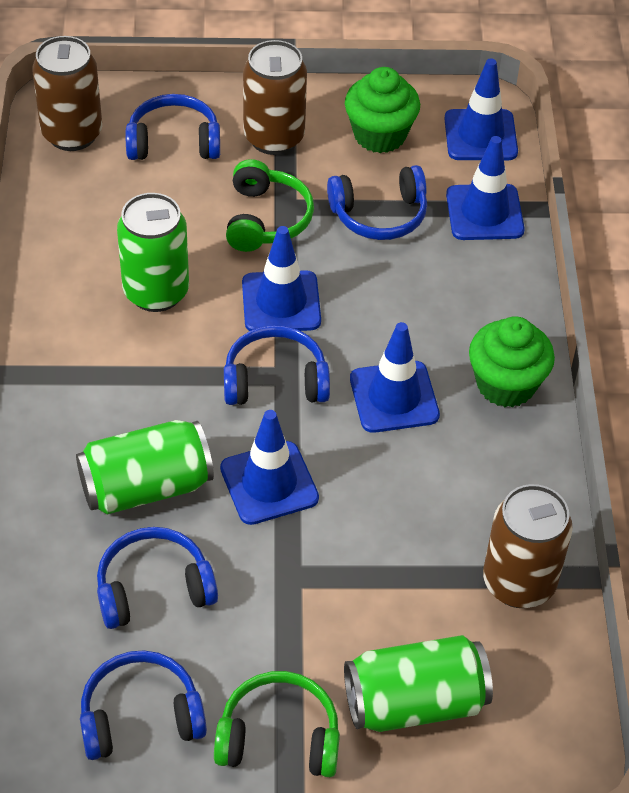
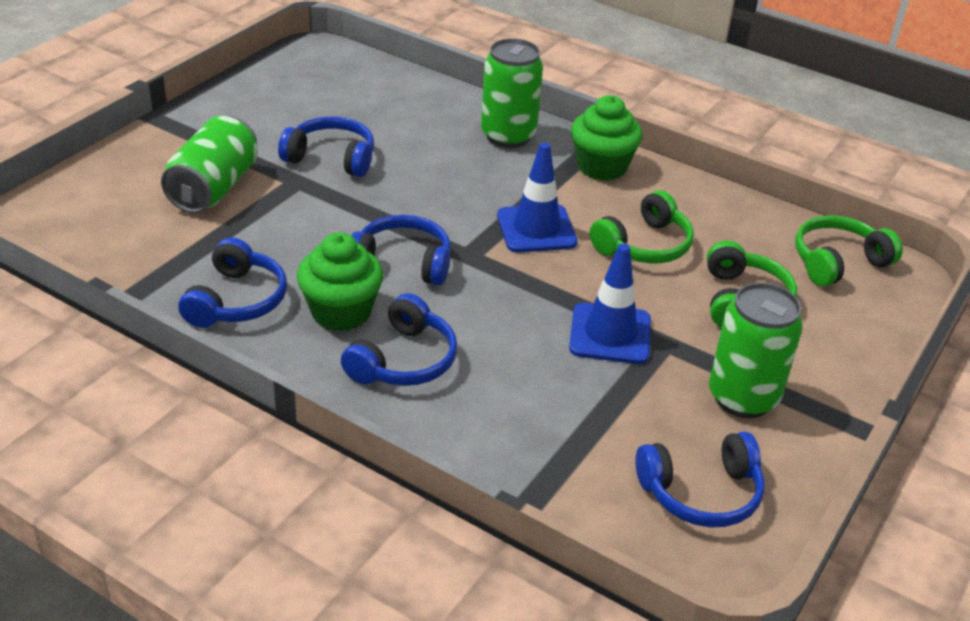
blue traffic cone: 5 -> 2
brown can: 3 -> 0
green headphones: 2 -> 3

